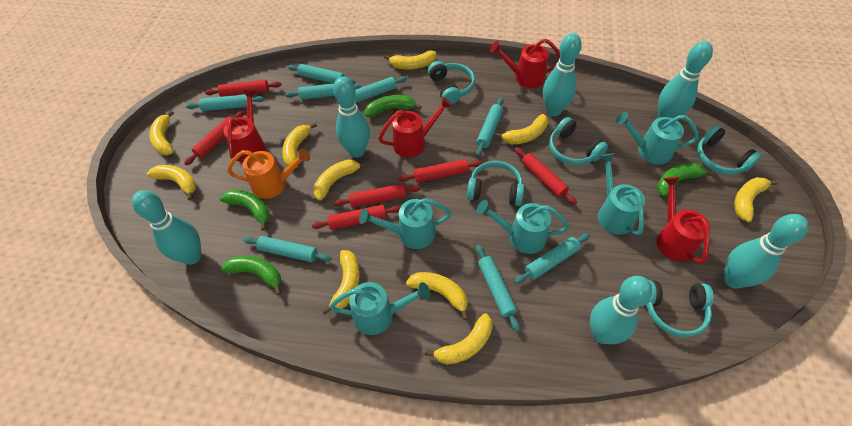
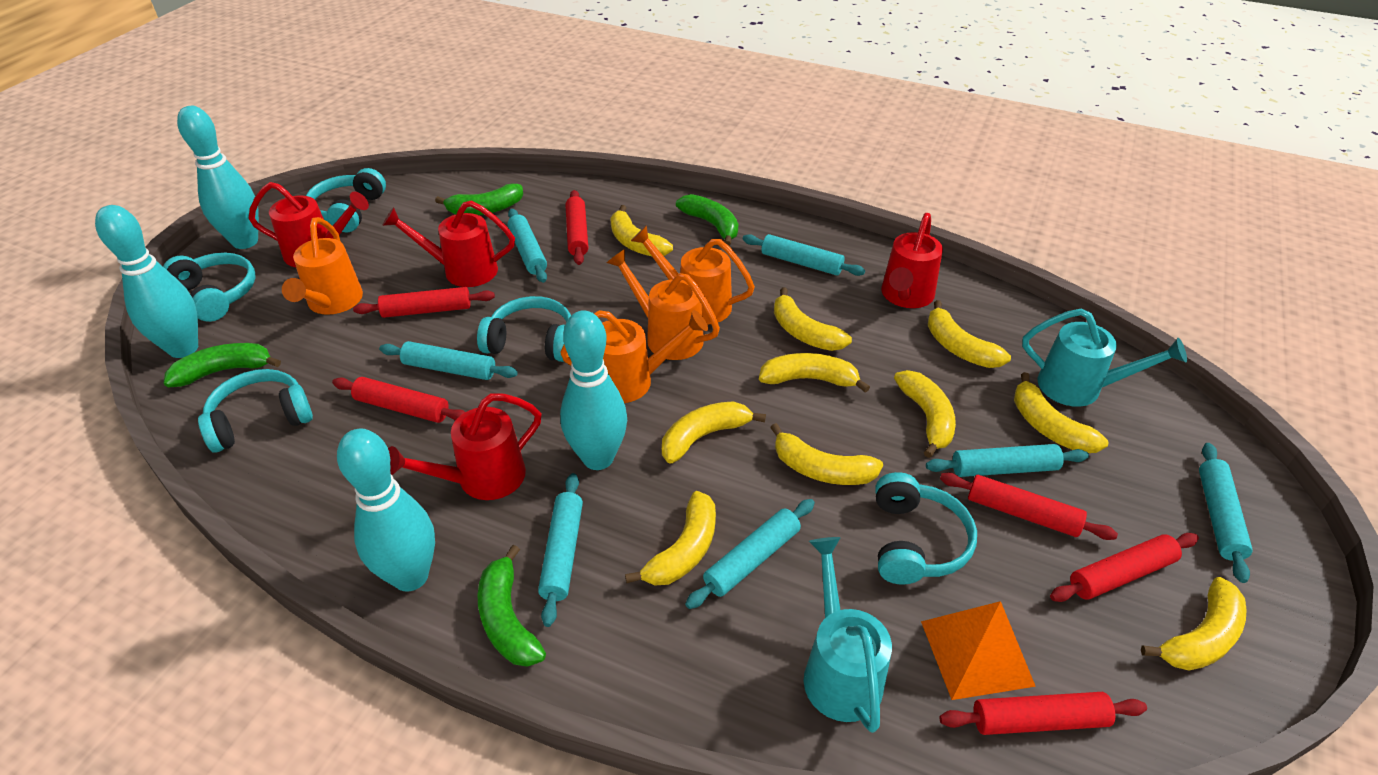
orange pyramid: 0 -> 1
orange watering can: 1 -> 4
turquoise bowling pin: 6 -> 4
turquoise rolling pin: 8 -> 7
turquoise watering can: 5 -> 2

